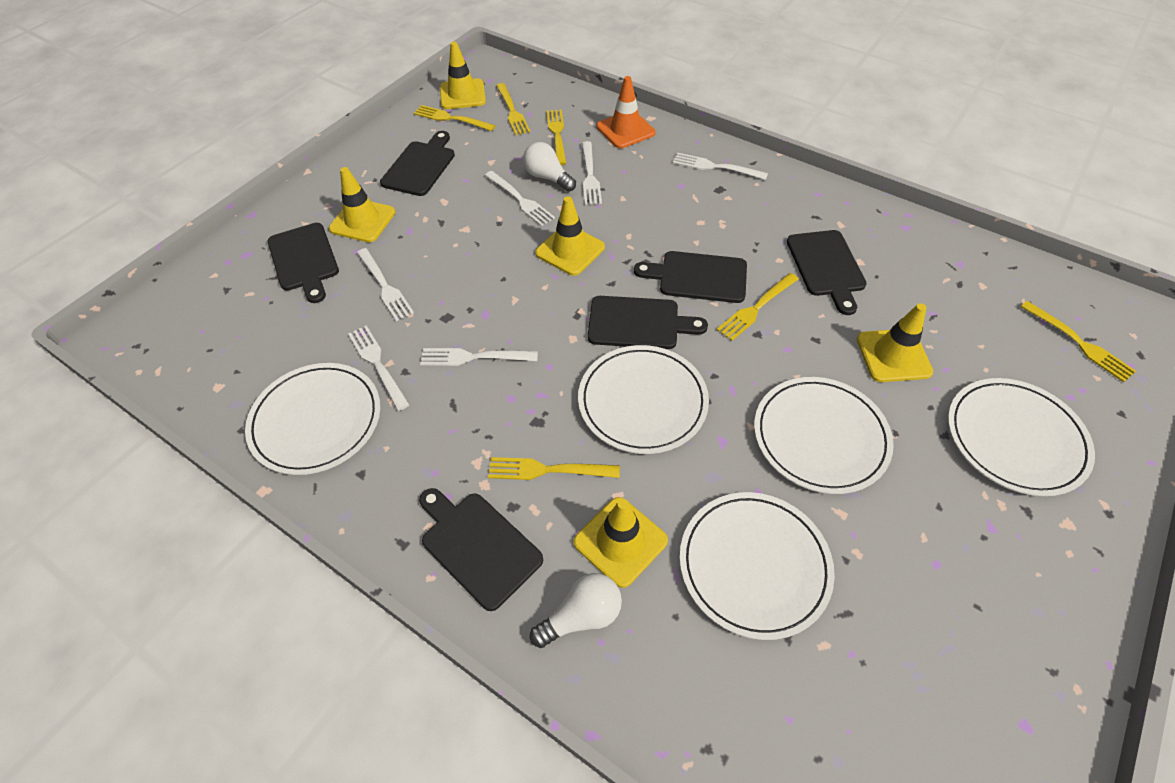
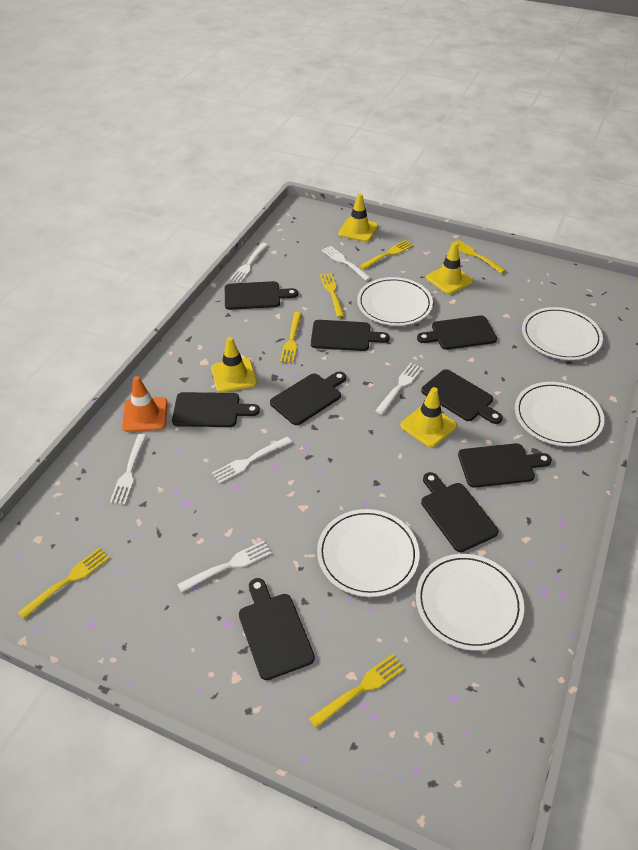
black cutting board: 6 -> 9
white light bulb: 2 -> 0
yellow traffic cone: 5 -> 4

